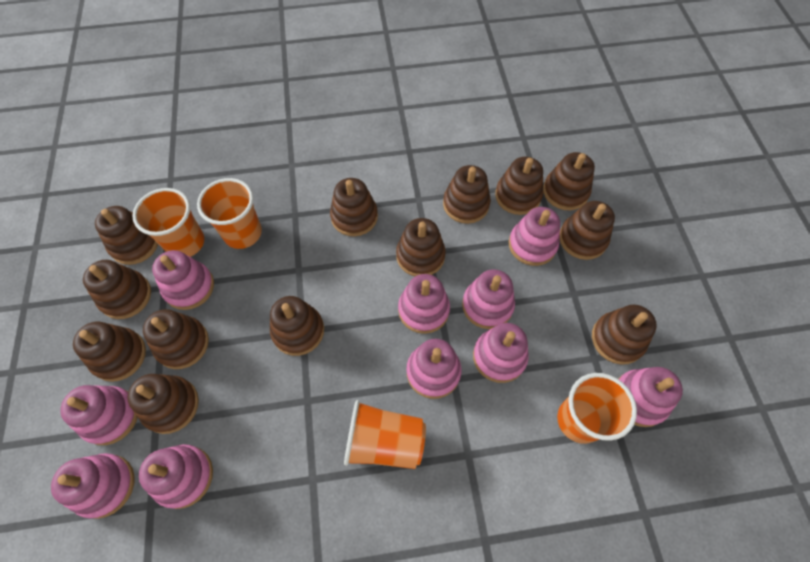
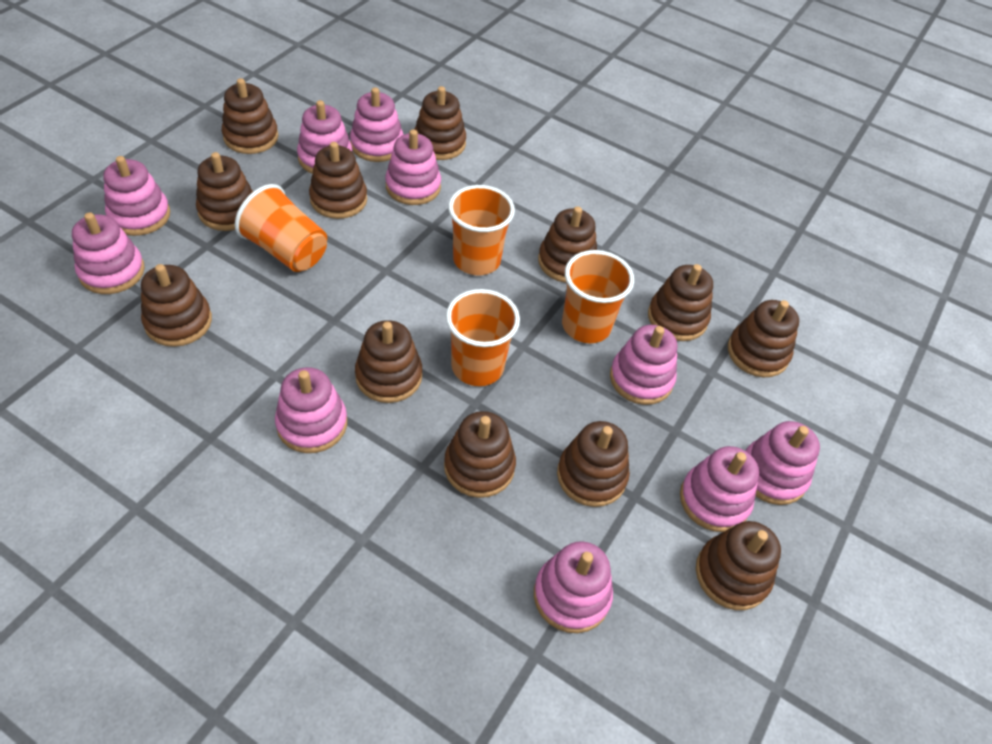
brown stacking toy: 13 -> 12

